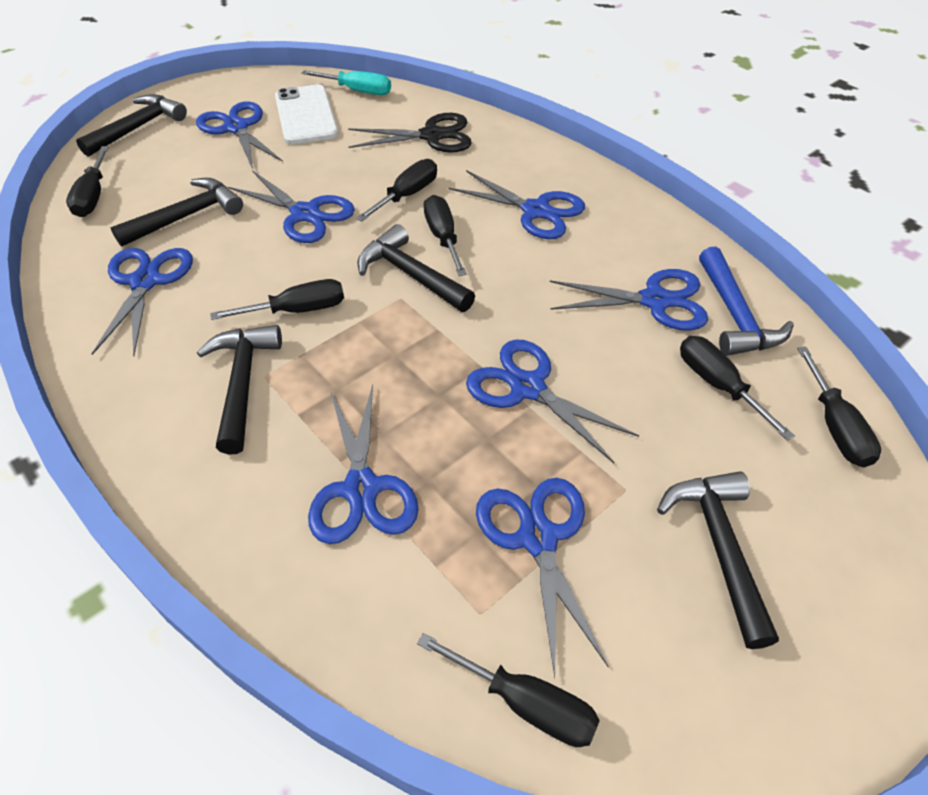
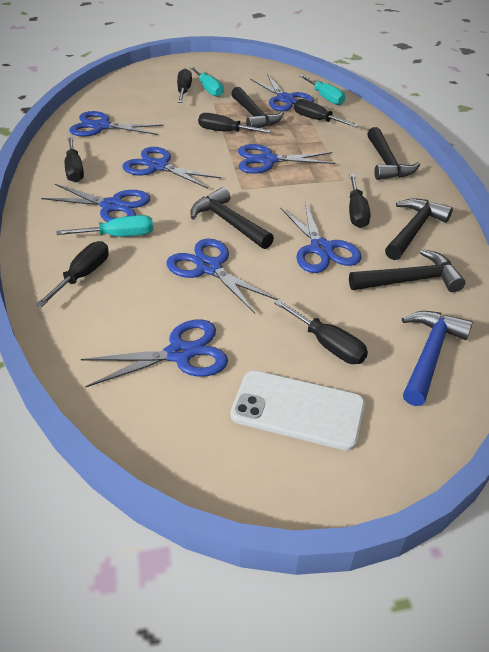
black scissors: 1 -> 0
turquoise screwdriver: 1 -> 3

